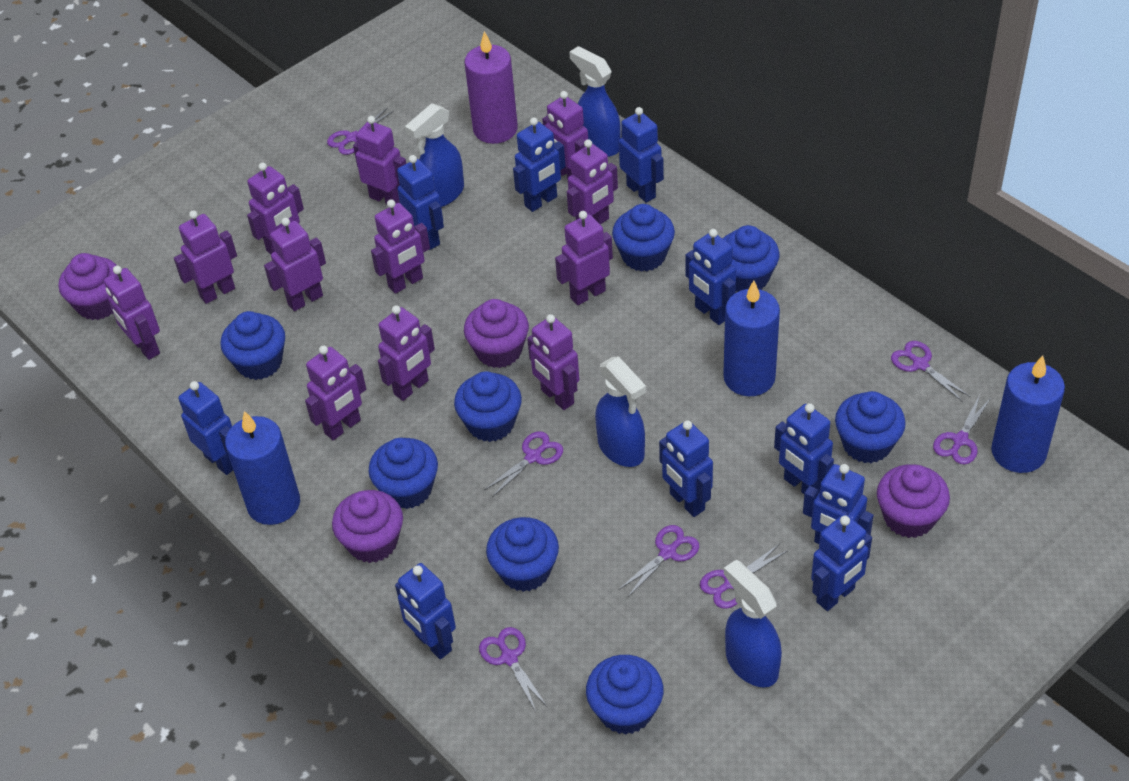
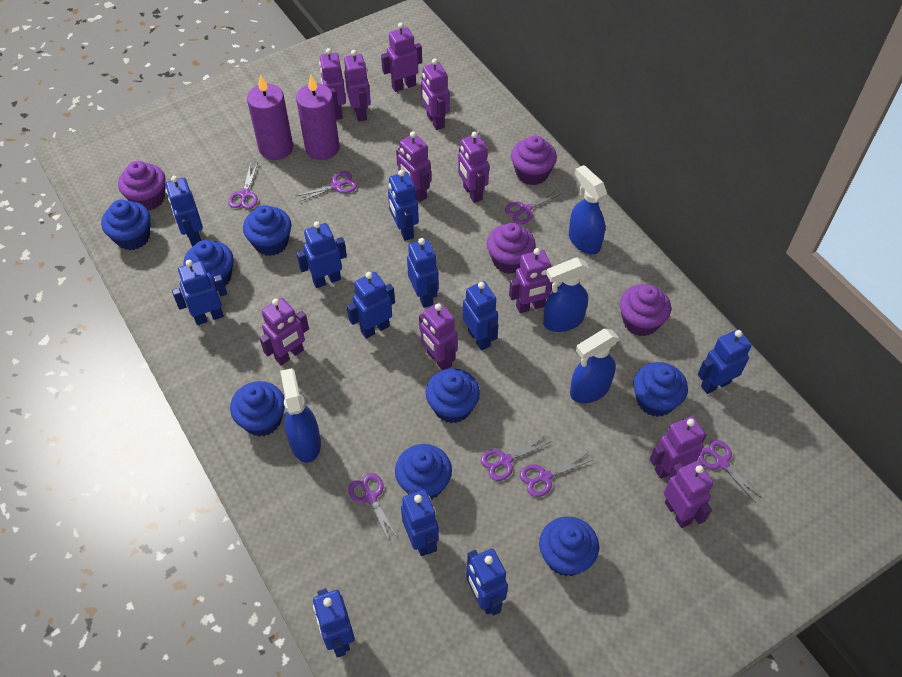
blue candle: 3 -> 0
blue robot: 10 -> 11
purple candle: 1 -> 2
purple robot: 12 -> 11

